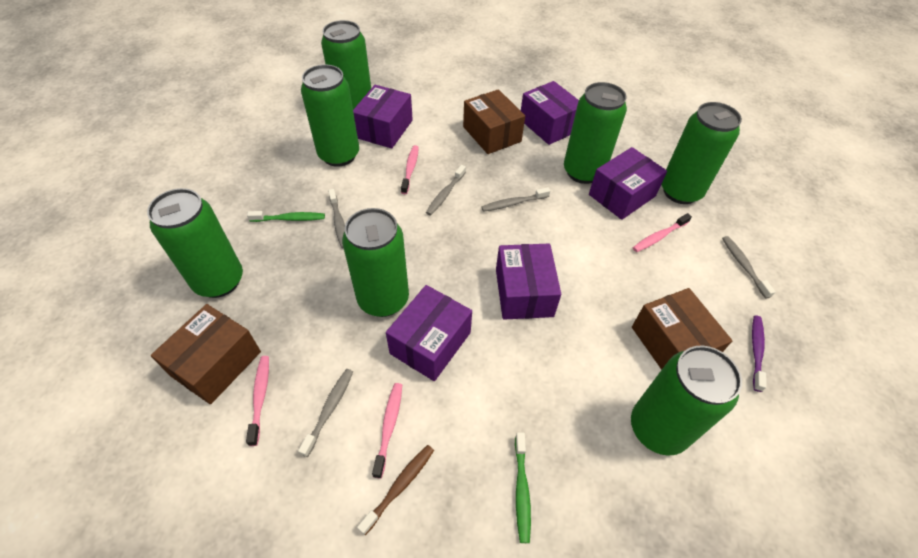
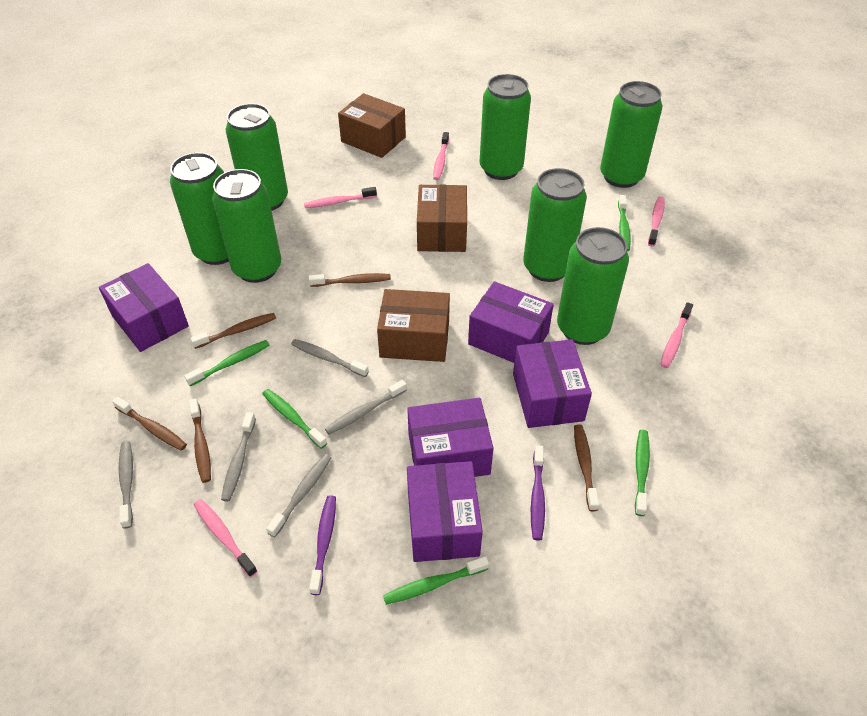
brown toothbrush: 1 -> 5
green toothbrush: 2 -> 5
pink toothbrush: 4 -> 5
purple toothbrush: 1 -> 2

